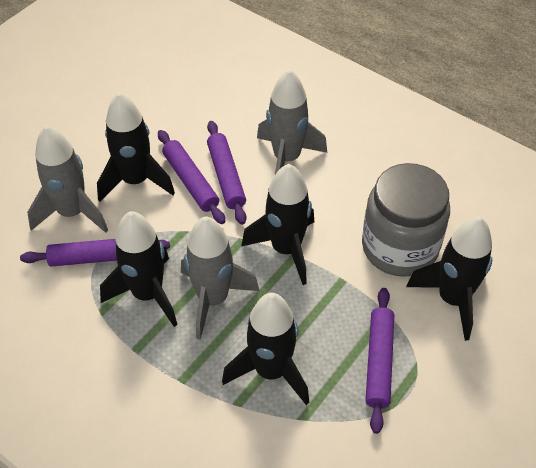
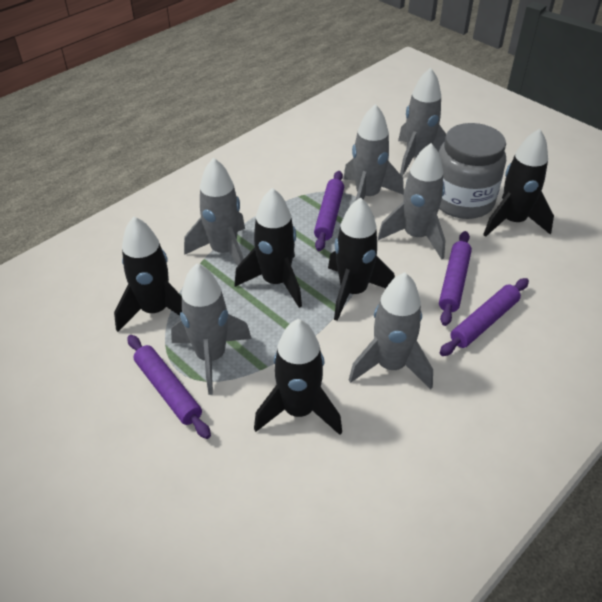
grey rocket: 3 -> 6

